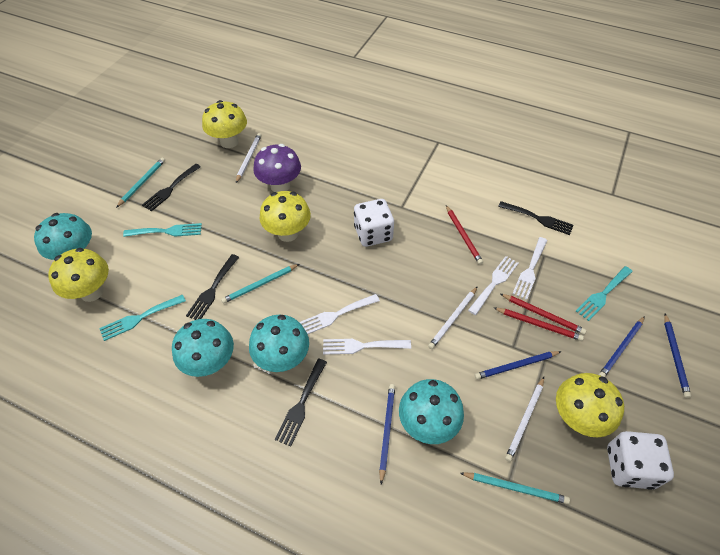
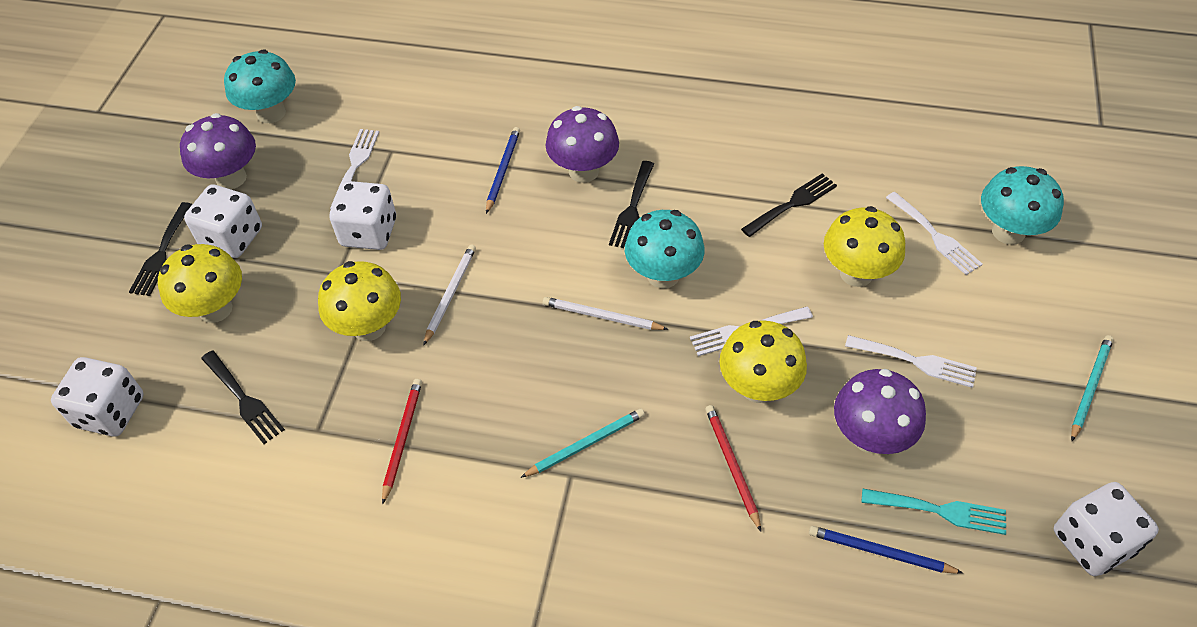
blue pencil: 4 -> 2
purple mushroom: 1 -> 3
red pencil: 3 -> 2
turquoise fork: 3 -> 1
turquoise mushroom: 4 -> 3
turquoise pencil: 3 -> 2
white dice: 2 -> 4
white pencil: 3 -> 2

